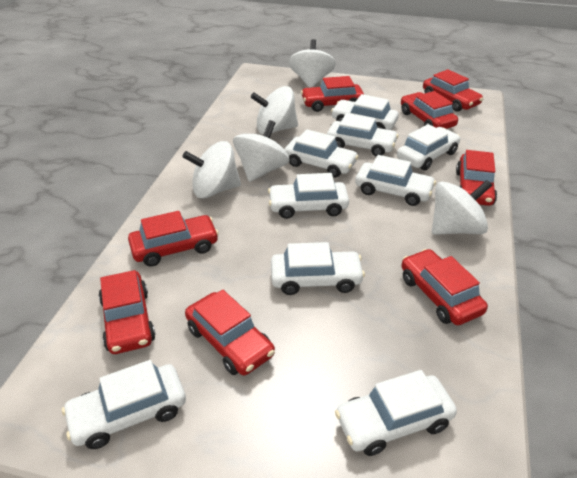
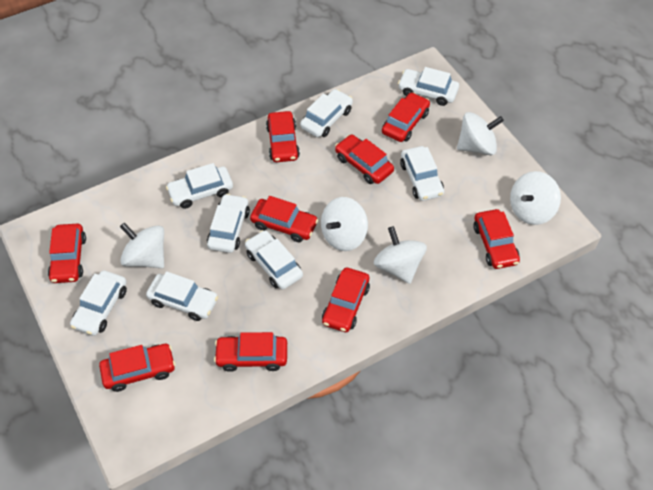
red car: 8 -> 9
white car: 9 -> 8

